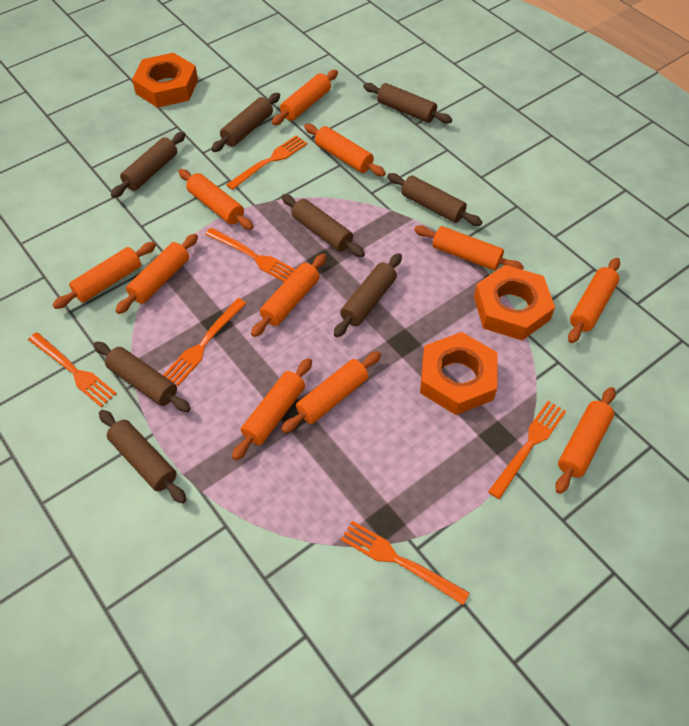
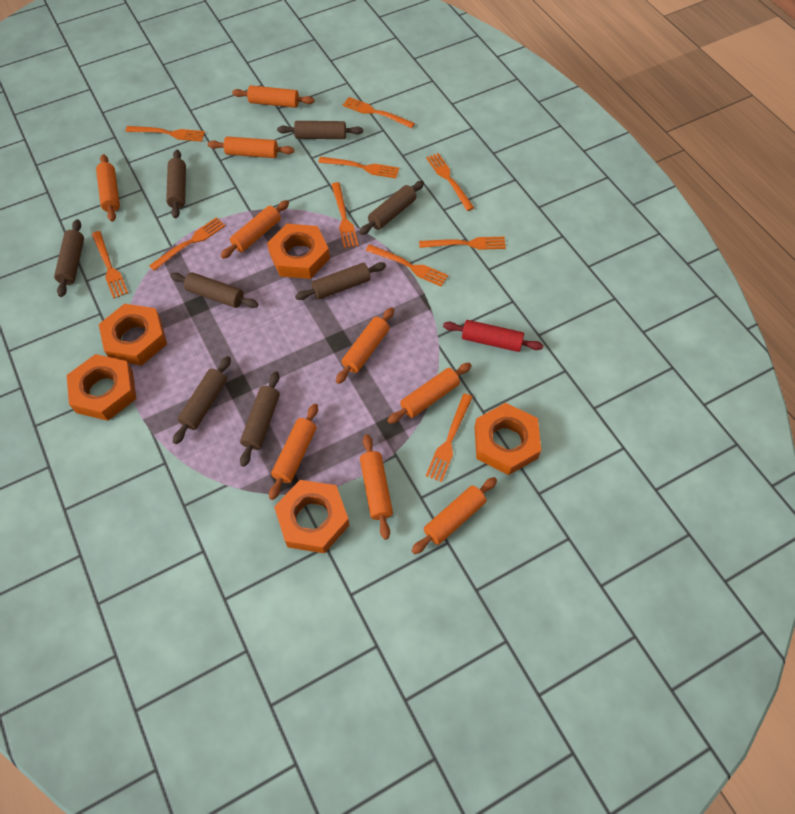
orange fork: 6 -> 10
orange nut: 3 -> 5
orange rolling pin: 11 -> 9
red rolling pin: 0 -> 1

